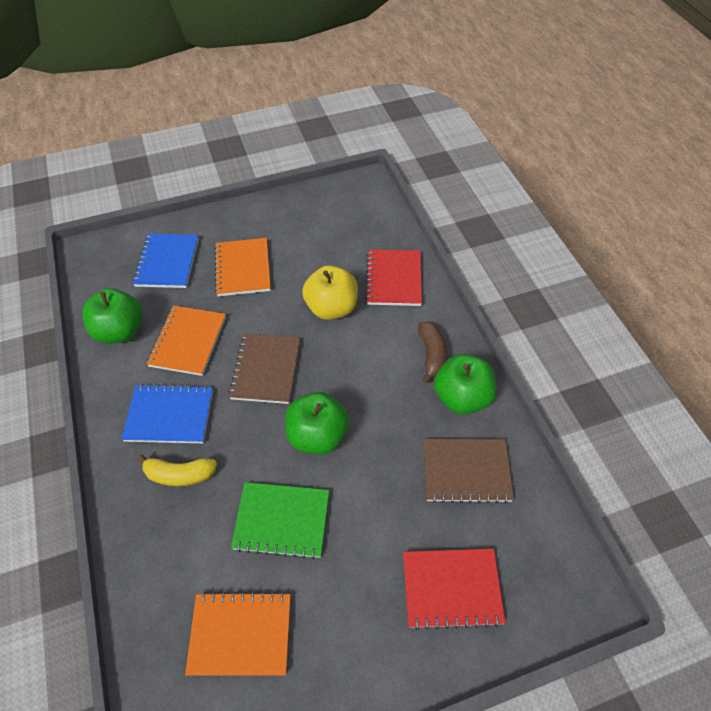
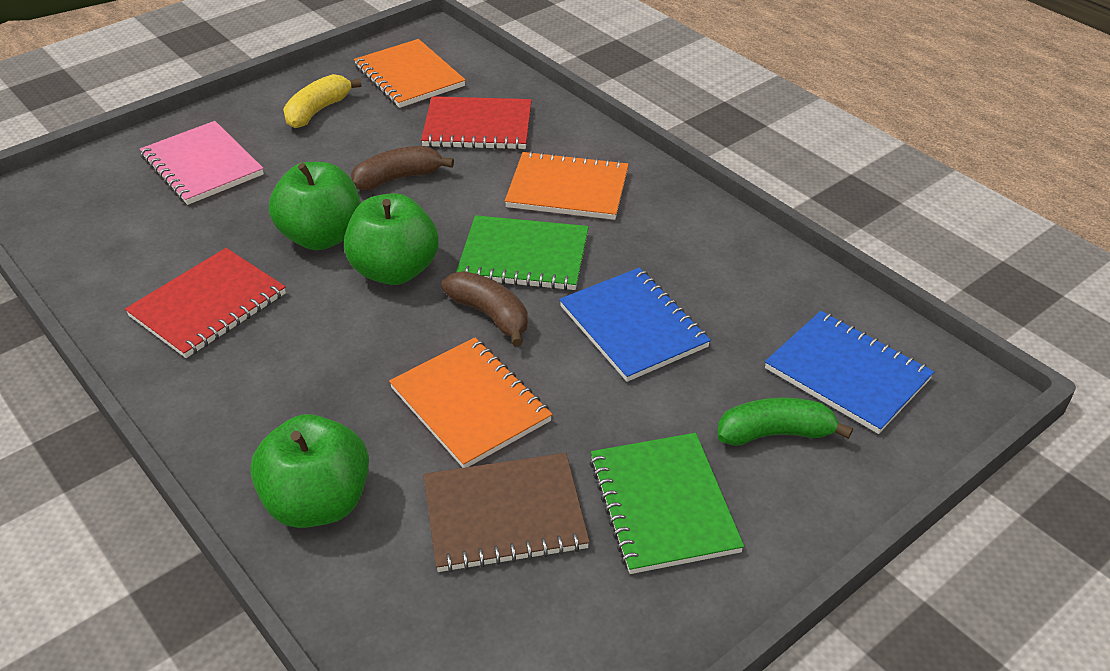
brown banana: 1 -> 2
brown notebook: 2 -> 1
green banana: 0 -> 1
green notebook: 1 -> 2
pink notebook: 0 -> 1
yellow apple: 1 -> 0

